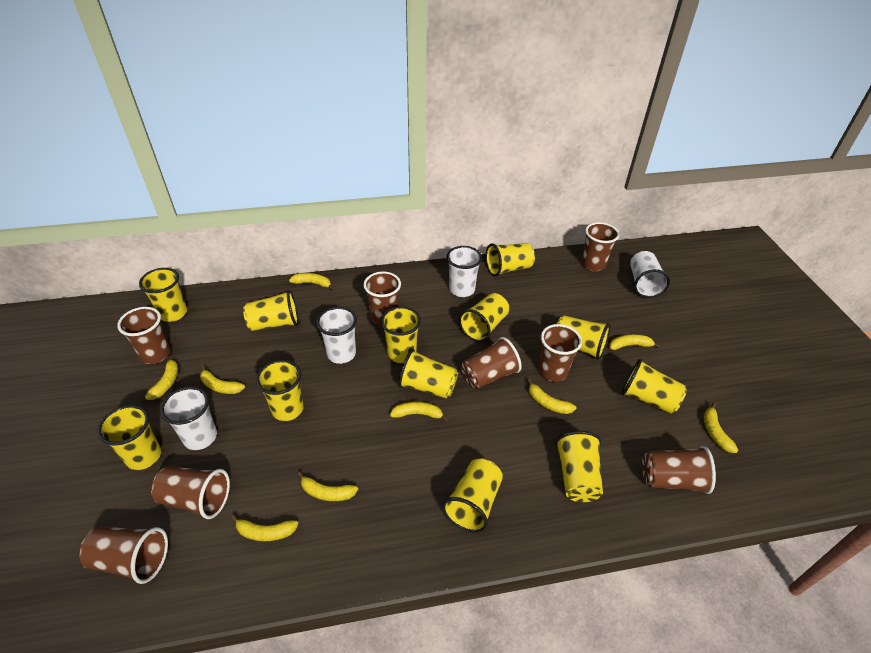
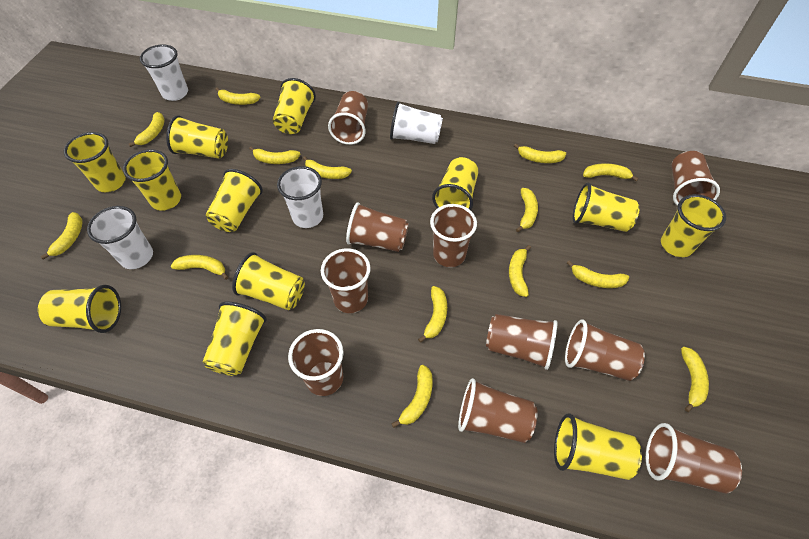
brown cup: 8 -> 10
yellow banana: 9 -> 14

